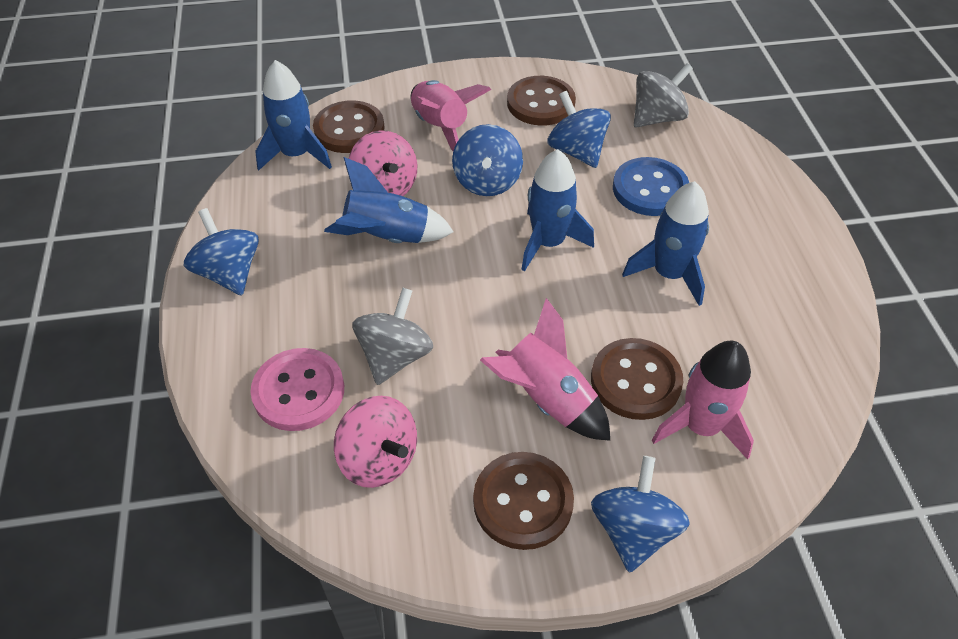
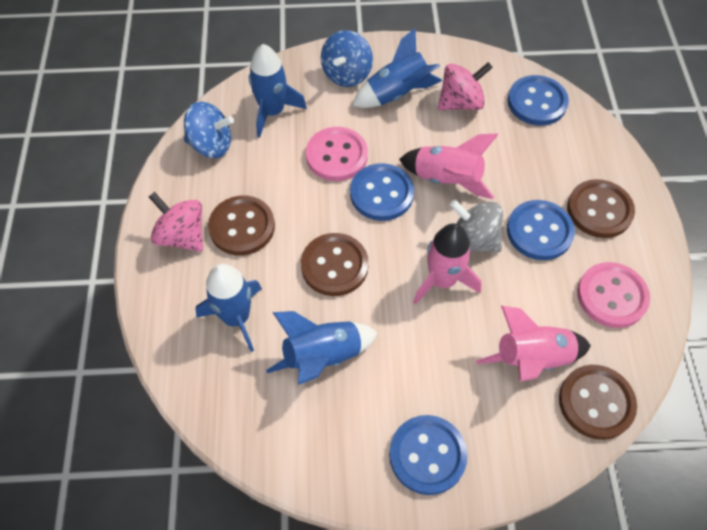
blue button: 1 -> 4
blue spinning top: 4 -> 2
grey spinning top: 2 -> 1
pink button: 1 -> 2

